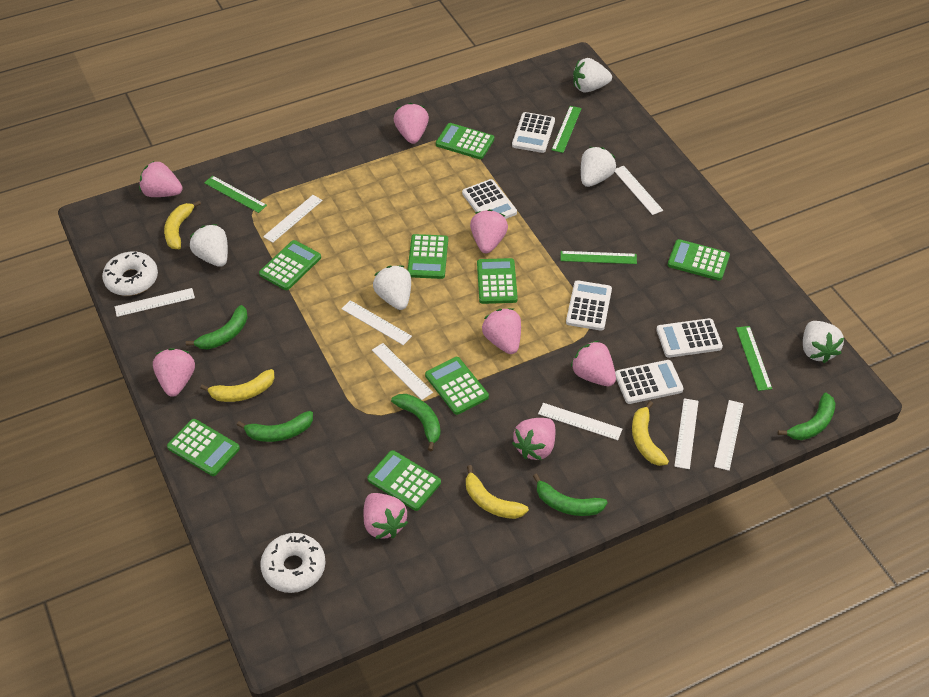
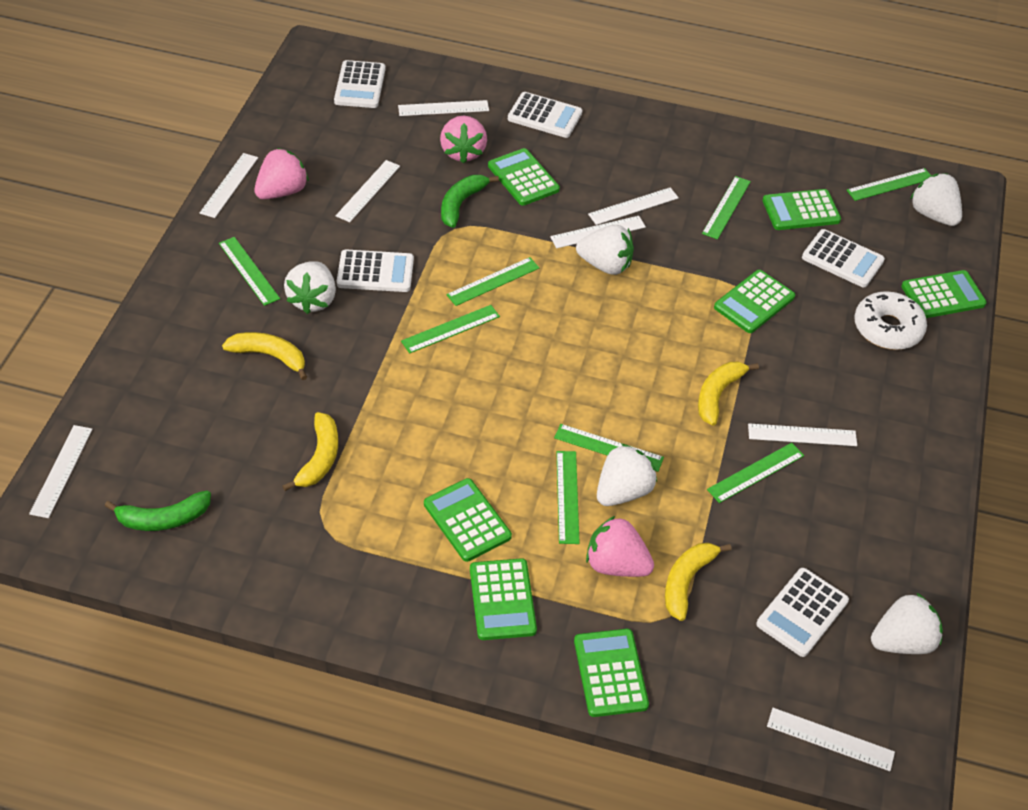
green banana: 5 -> 2
green calculator: 8 -> 7
green ruler: 4 -> 8
pink strawberry: 8 -> 3
white donut: 2 -> 1

